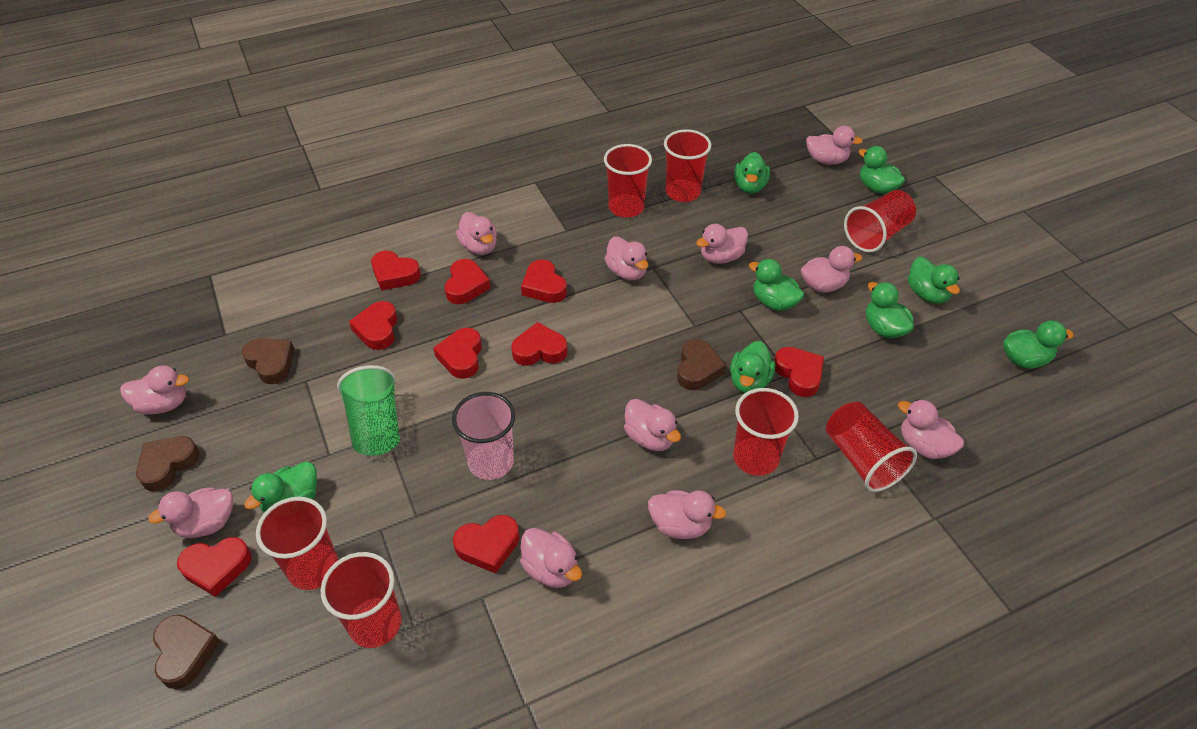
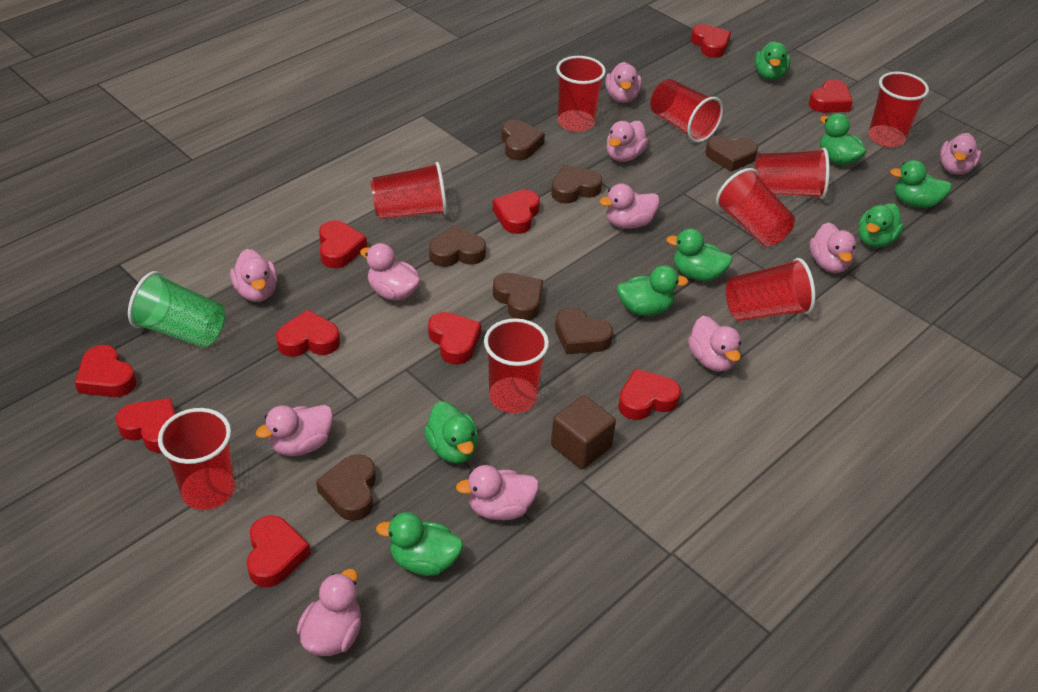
brown cube: 0 -> 1
brown heart: 4 -> 7
pink cup: 1 -> 0
red cup: 7 -> 9
red heart: 9 -> 10

